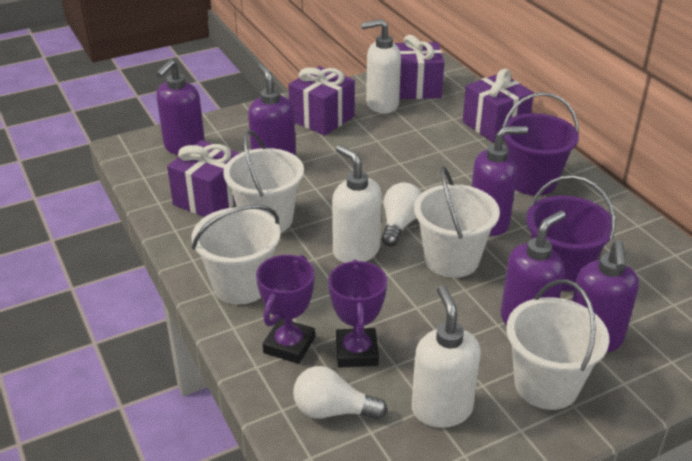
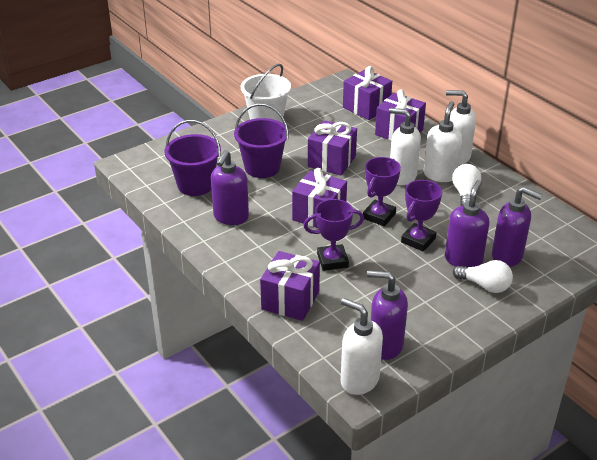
purple gift: 4 -> 5
purple soap dispenser: 5 -> 4
purple trophy: 2 -> 3
white bucket: 4 -> 1
white soap dispenser: 3 -> 4

